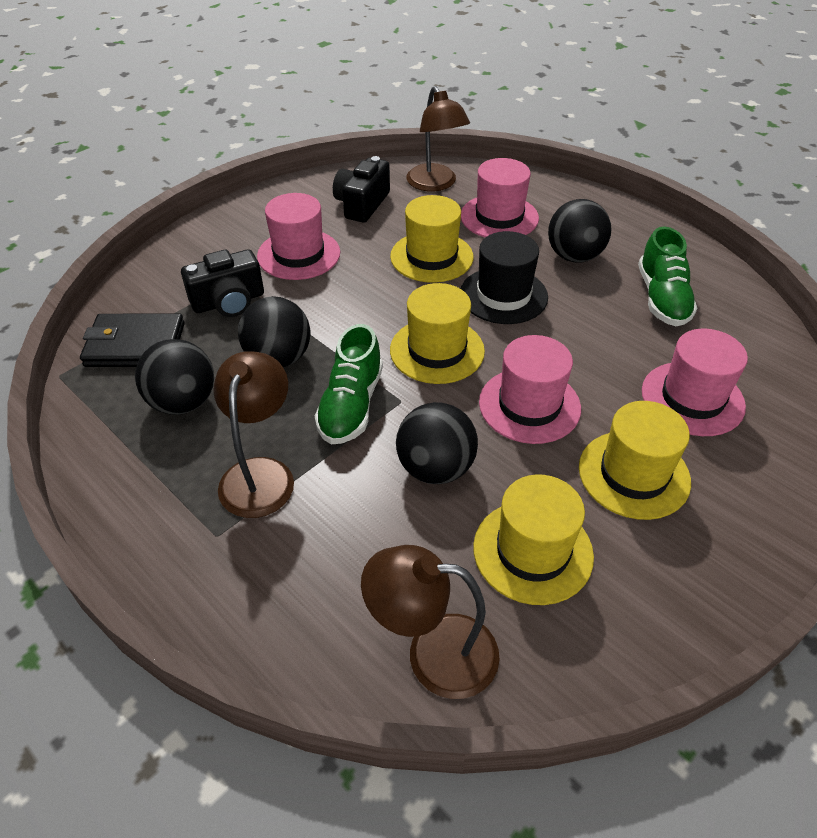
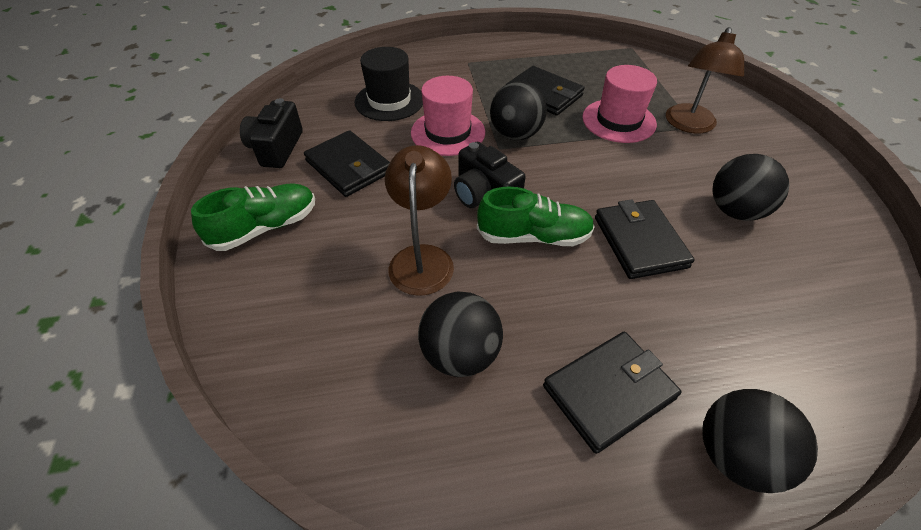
black wallet: 1 -> 4
brown lamp: 3 -> 2
pink hat: 4 -> 2
yellow hat: 4 -> 0

